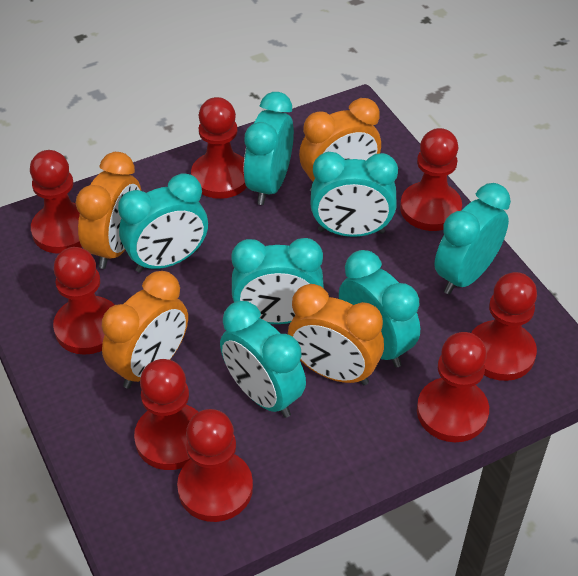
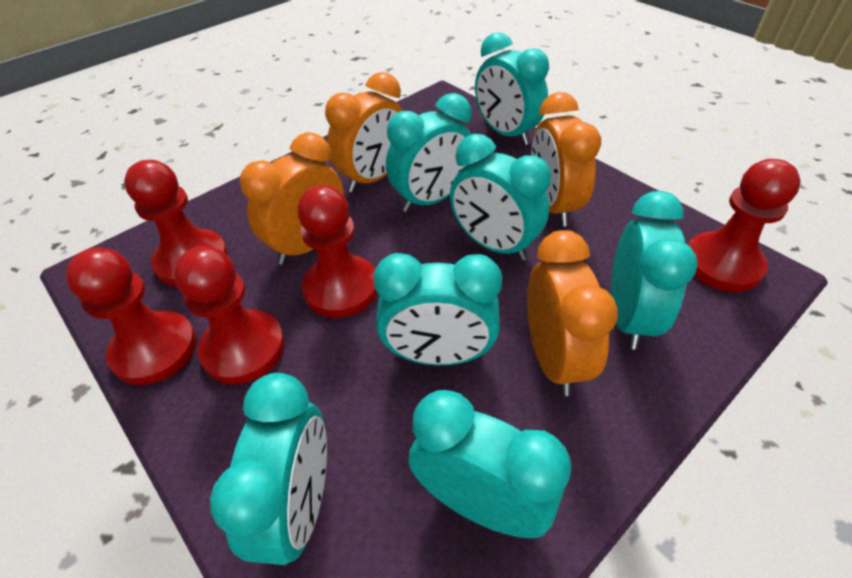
red pawn: 8 -> 5

